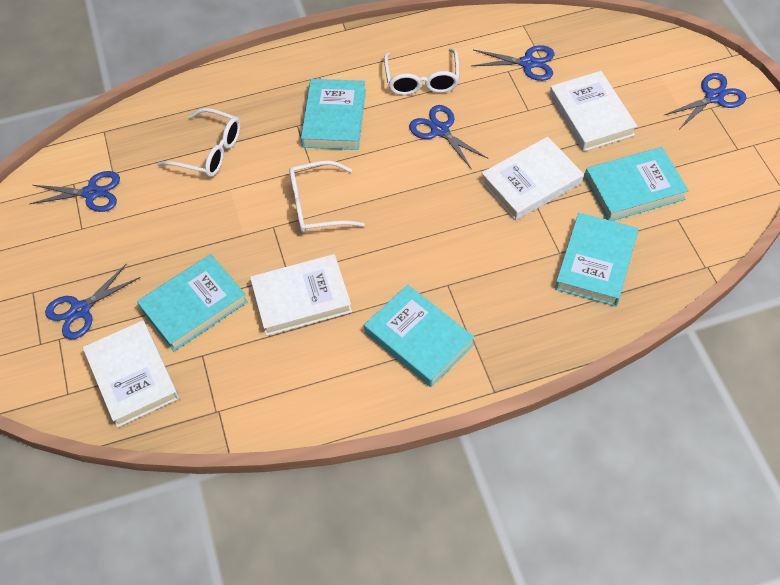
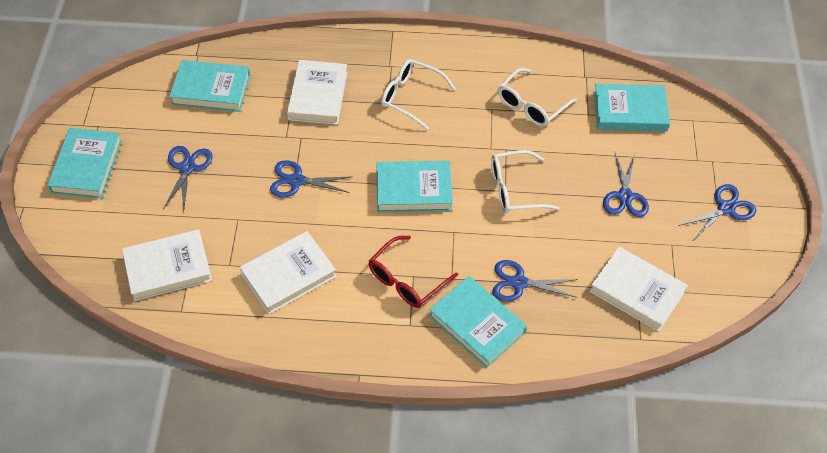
red glasses: 0 -> 1

